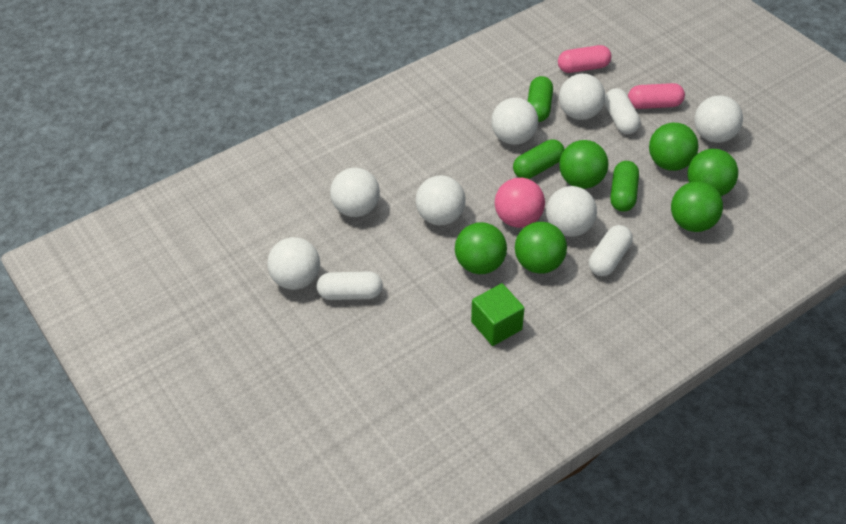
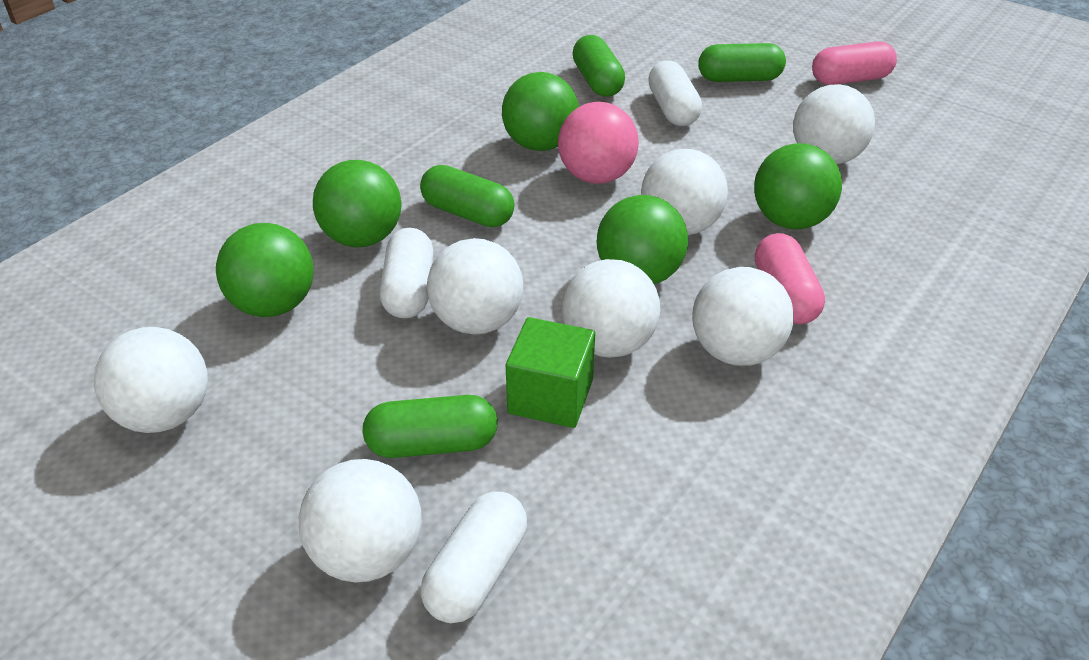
green ball: 6 -> 5
green capsule: 3 -> 4

